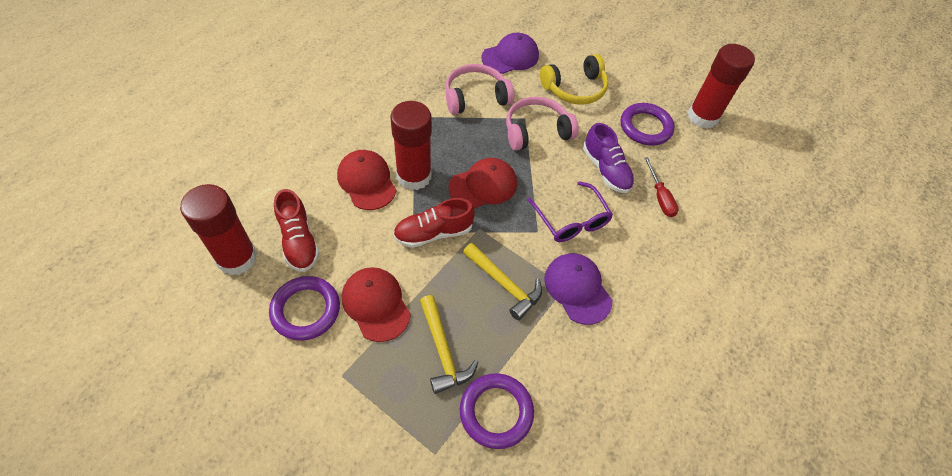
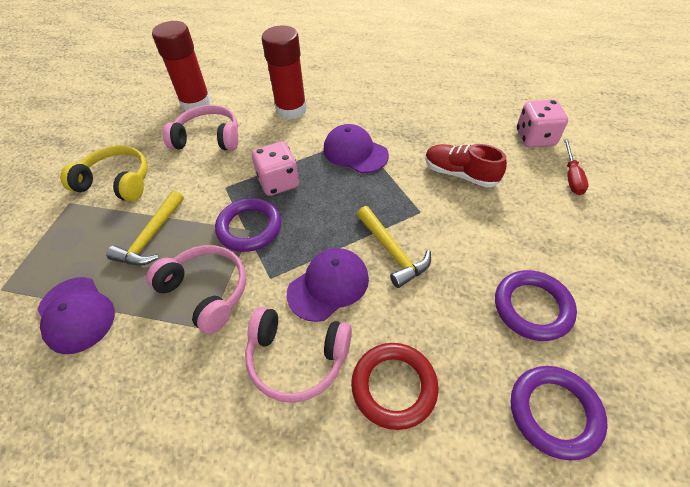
pink dice: 0 -> 2
pink headphones: 2 -> 3
purple cap: 2 -> 3
purple glasses: 1 -> 0
purple shoe: 1 -> 0
red cap: 3 -> 0
red glue stick: 3 -> 2
red ring: 0 -> 1
red shoe: 2 -> 1

